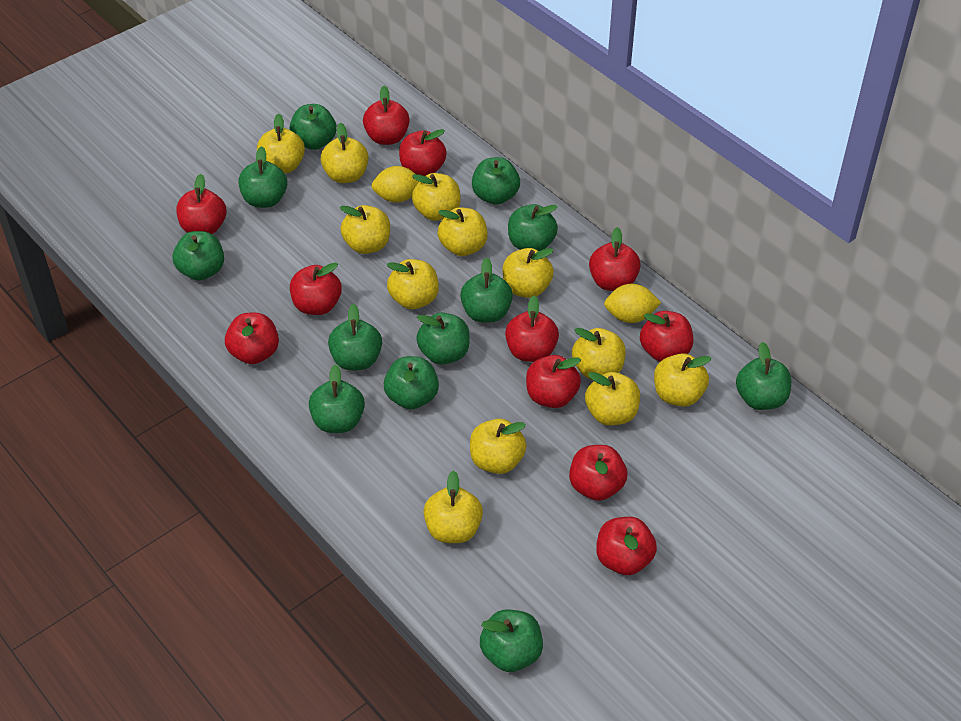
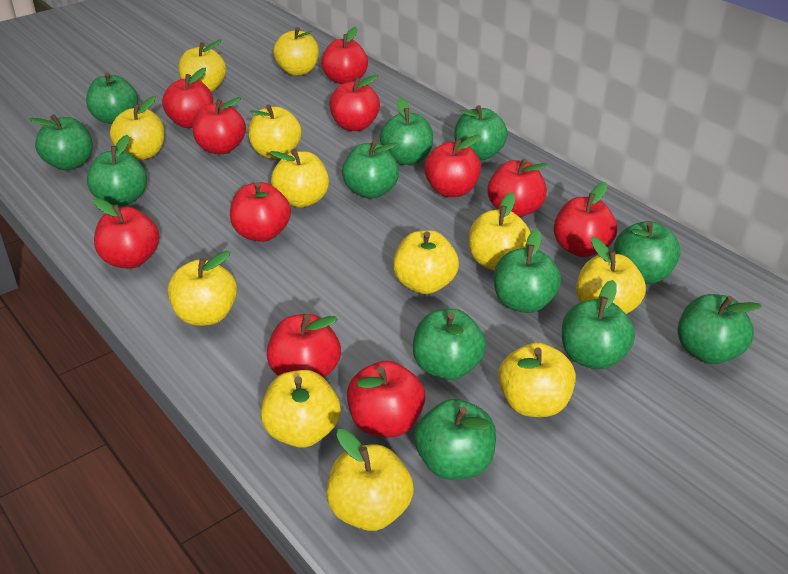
yellow lemon: 2 -> 0

